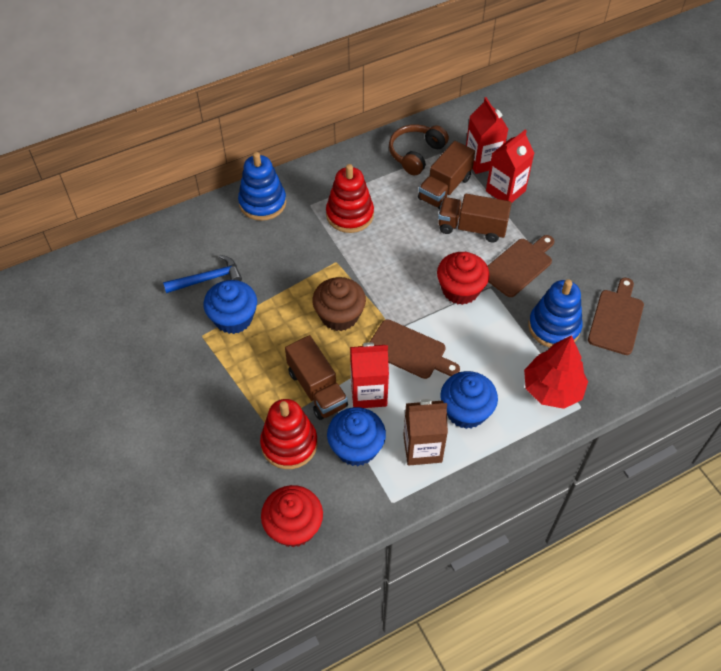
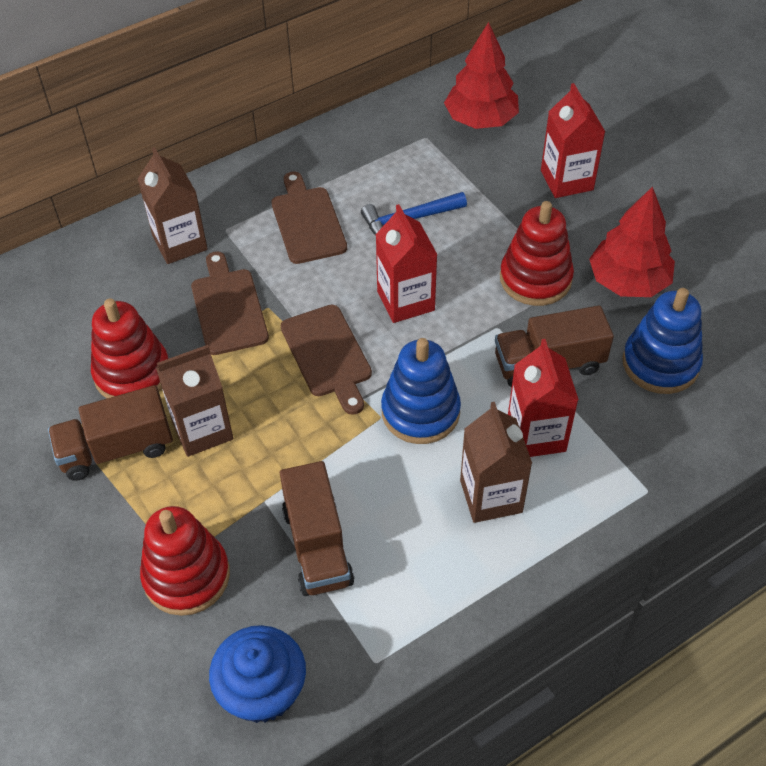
blue cupcake: 3 -> 1
brown carton: 1 -> 3
brown cupcake: 1 -> 0
brown headphones: 1 -> 0
red cupcake: 2 -> 0
red stacking toy: 2 -> 3
red tree: 1 -> 2

